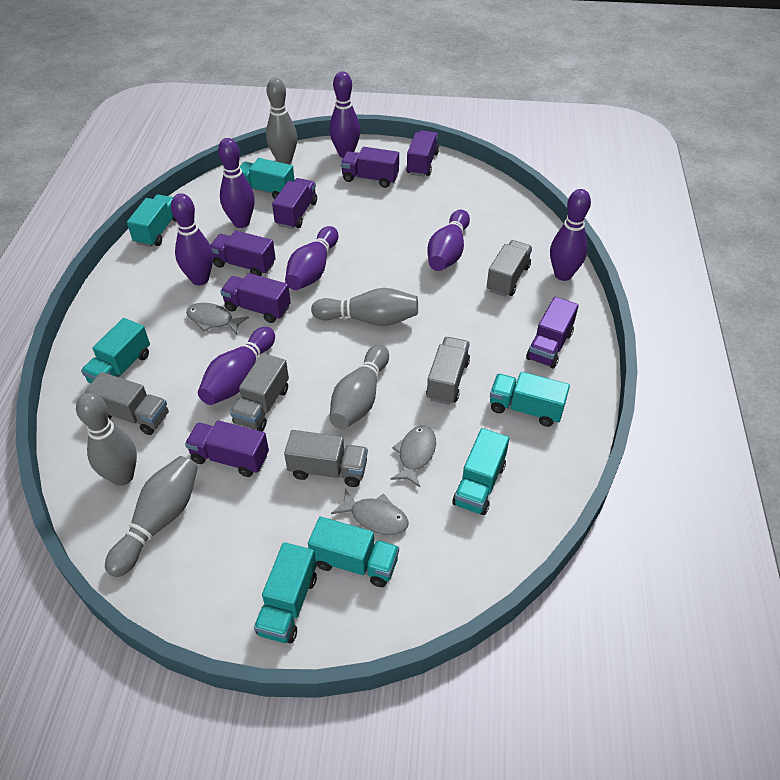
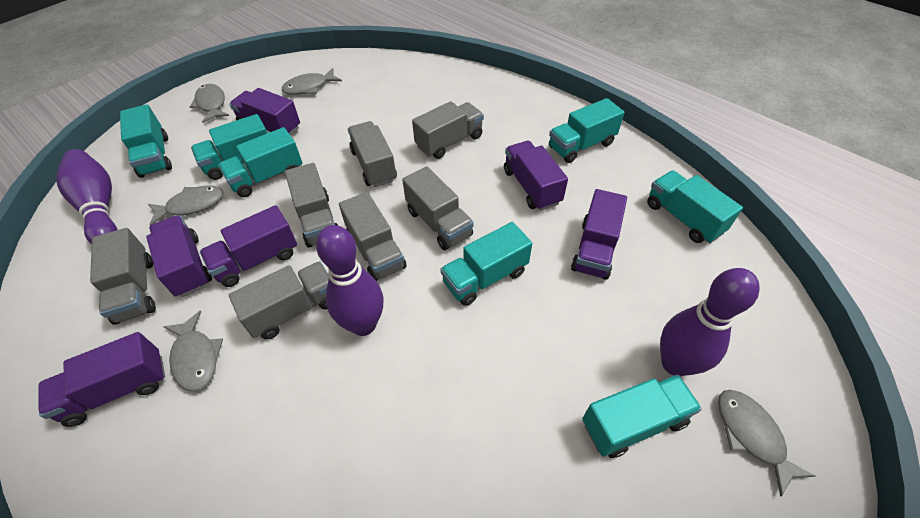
grey bowling pin: 5 -> 0
grey fish: 3 -> 5
grey truck: 5 -> 7
purple bowling pin: 7 -> 3
purple truck: 7 -> 6

